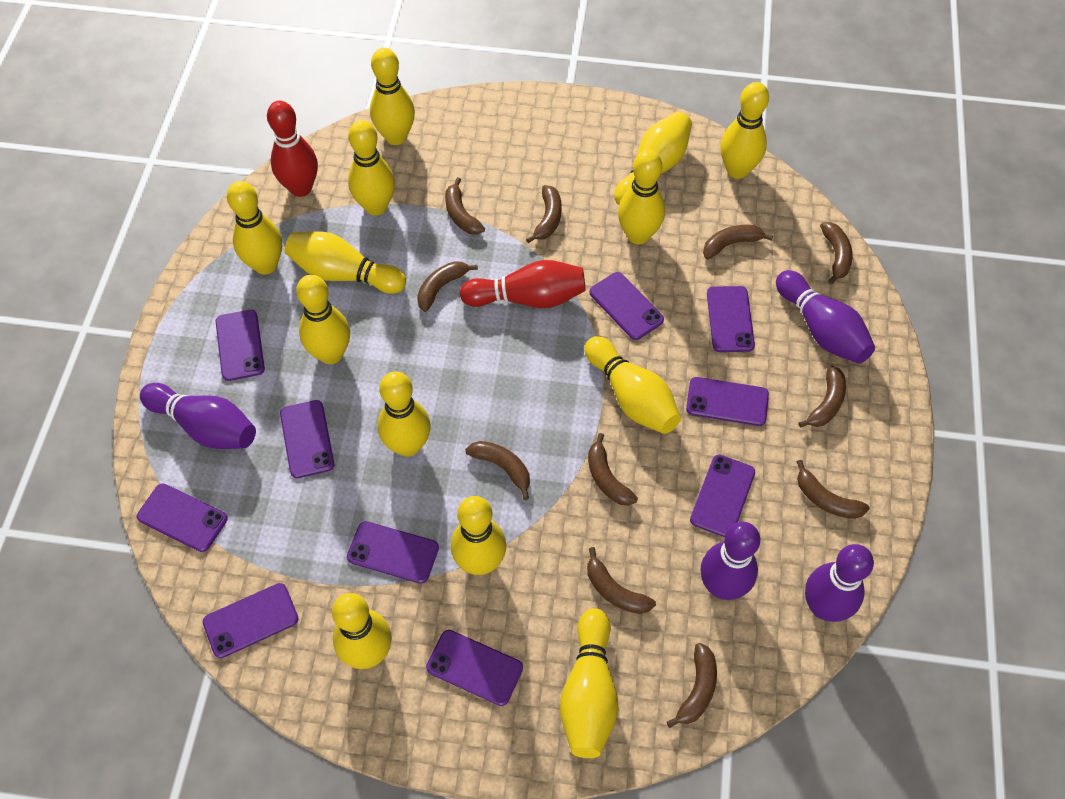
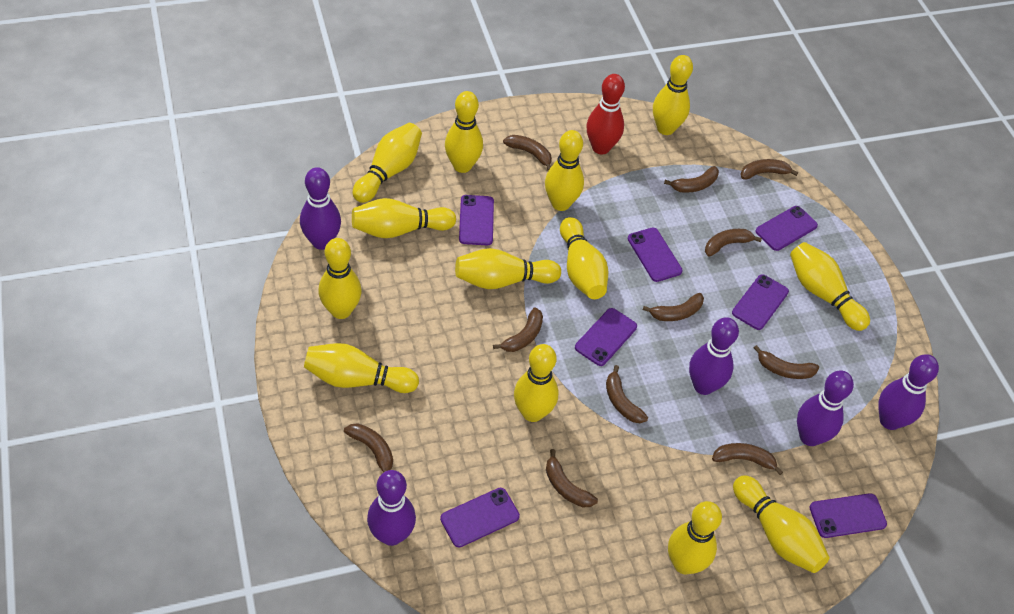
purple bowling pin: 4 -> 5
purple phone: 10 -> 7
red bowling pin: 2 -> 1

